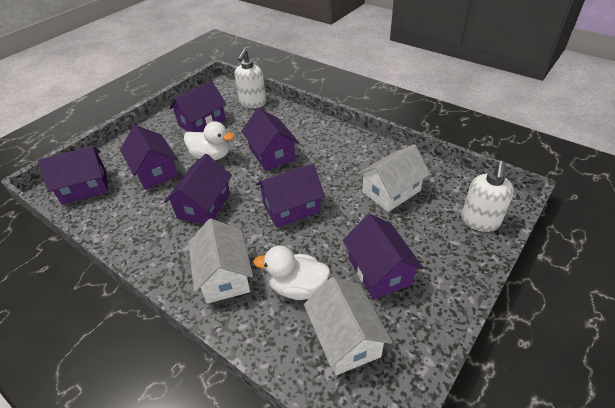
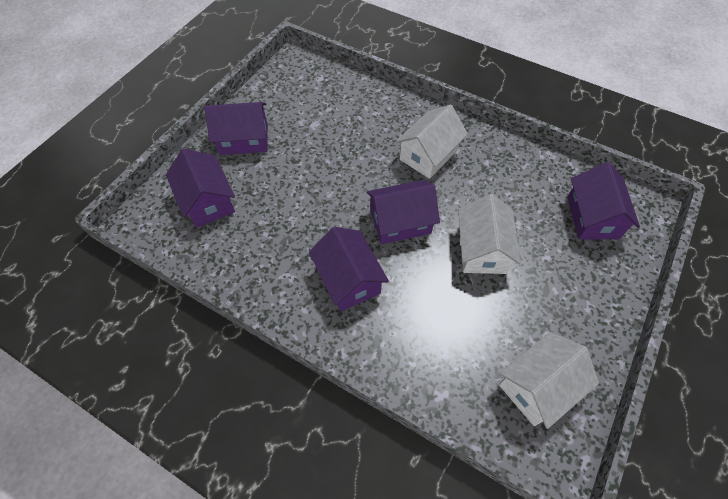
purple house: 7 -> 5
white duck: 2 -> 0
white soap dispenser: 2 -> 0

